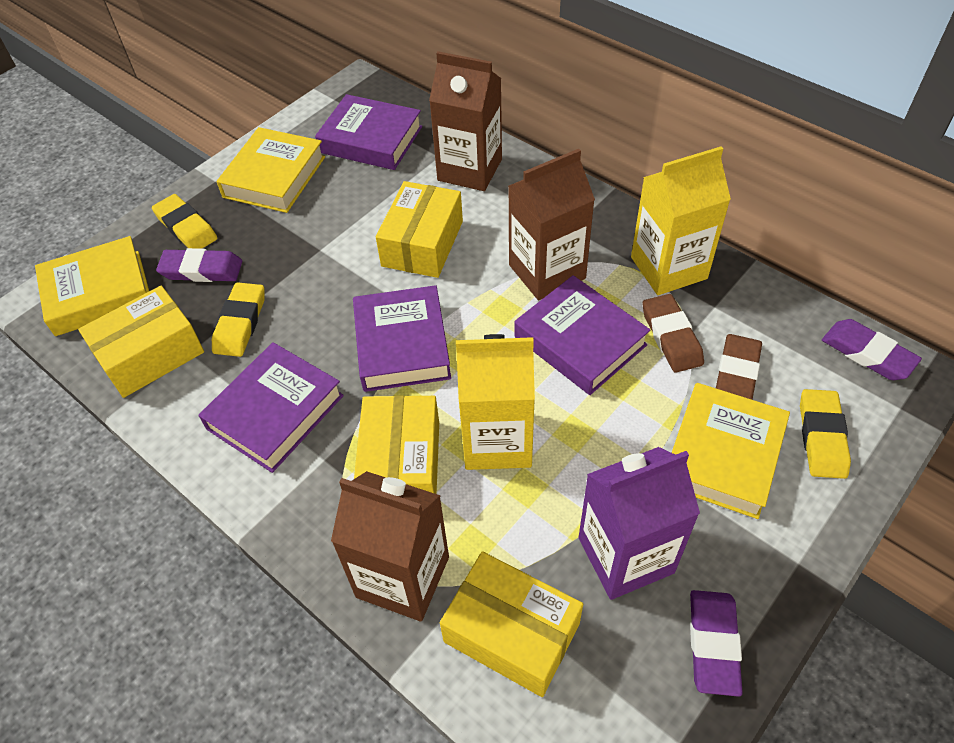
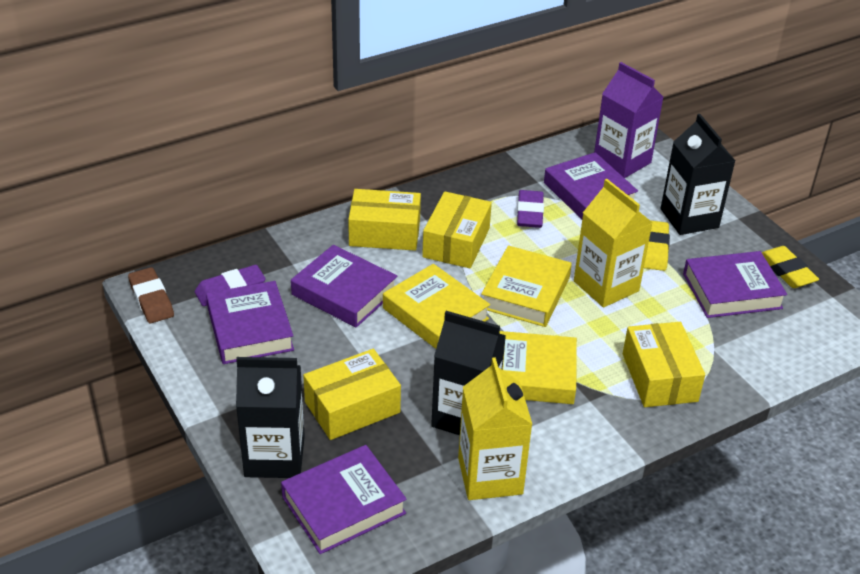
black carton: 0 -> 3
brown carton: 3 -> 0
brown eraser: 2 -> 1
purple book: 4 -> 5
purple eraser: 3 -> 2
yellow eraser: 3 -> 2

